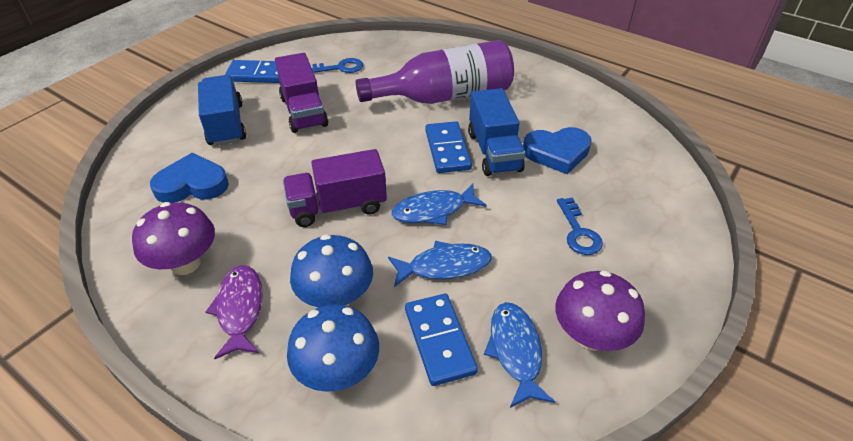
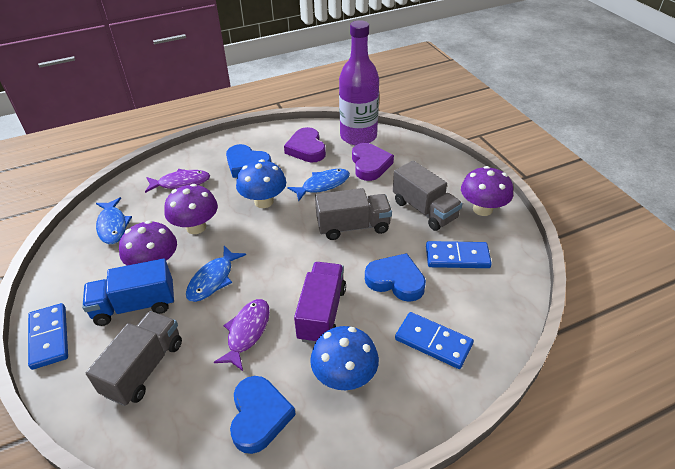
blue heart: 2 -> 3
blue key: 2 -> 0
blue truck: 2 -> 1
grey truck: 0 -> 3
purple fish: 1 -> 2
purple heart: 0 -> 2
purple mushroom: 2 -> 3
purple truck: 2 -> 1

